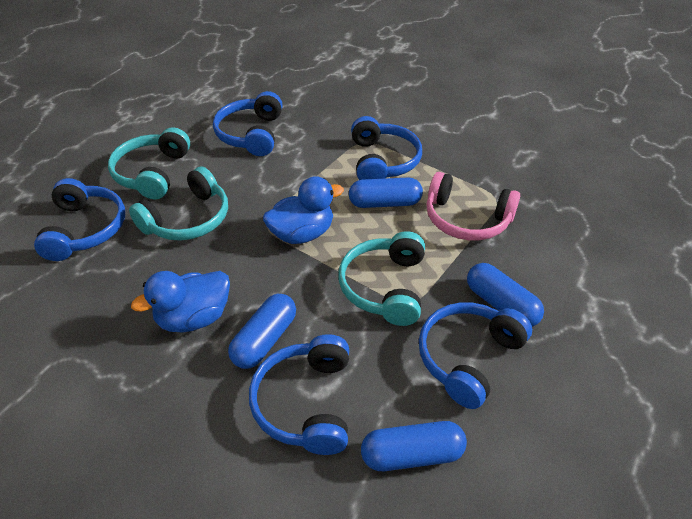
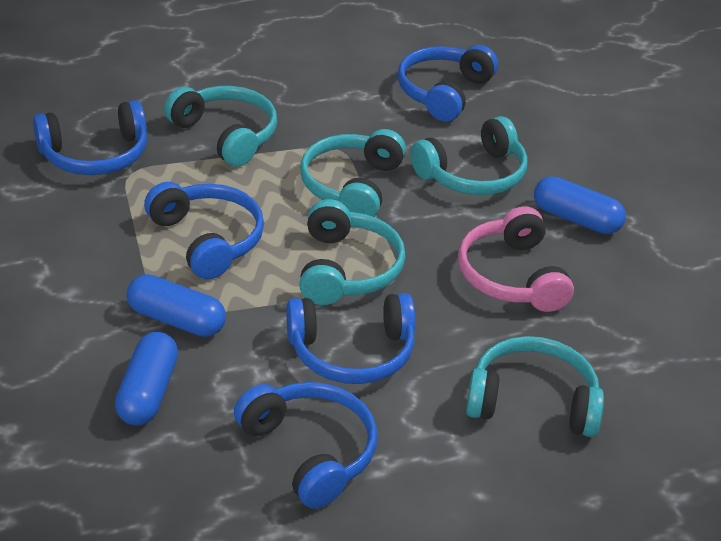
blue capsule: 4 -> 3
blue duck: 2 -> 0
turquoise headphones: 3 -> 5

